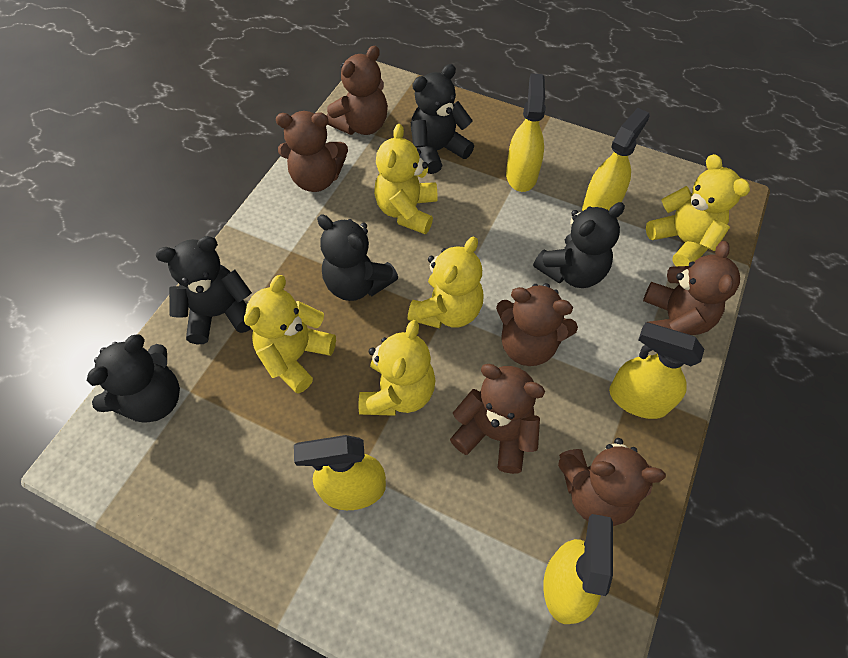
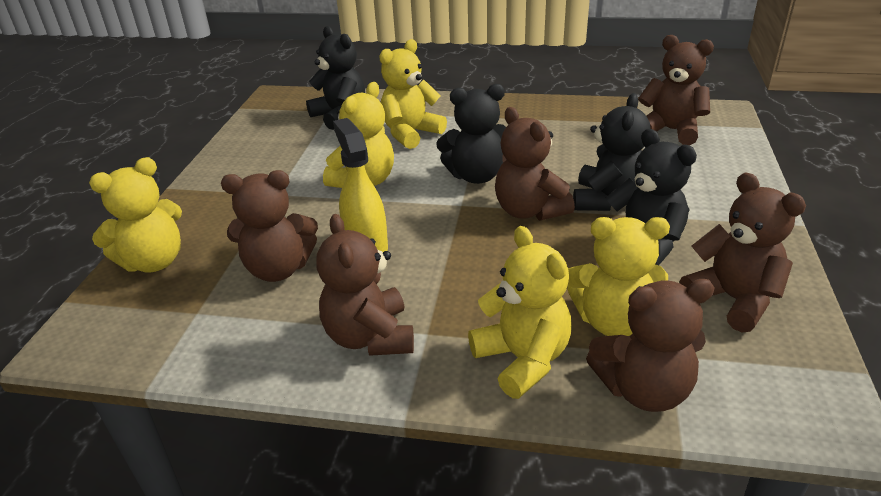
black teddy bear: 5 -> 4
yellow spray bottle: 5 -> 1

